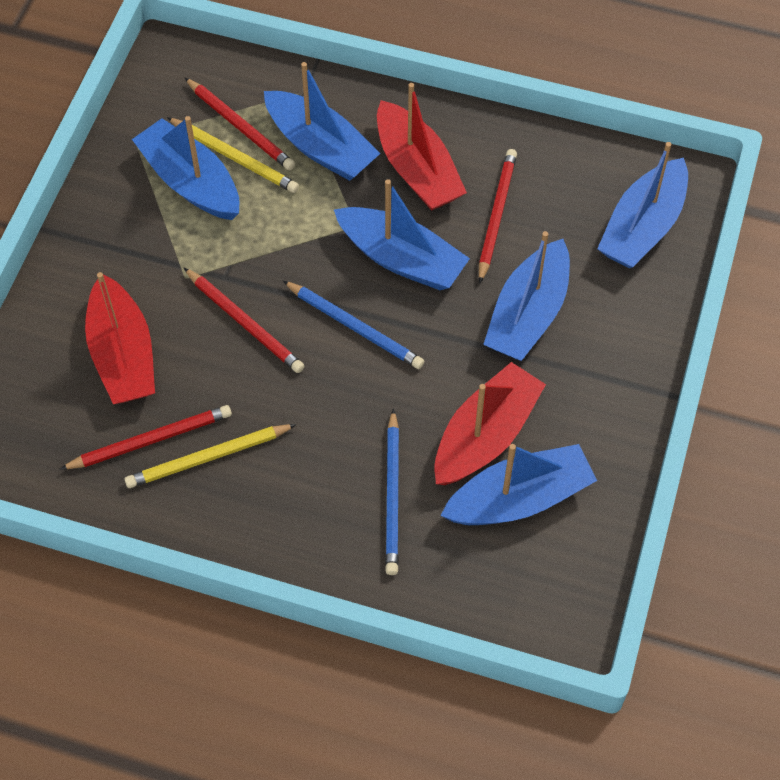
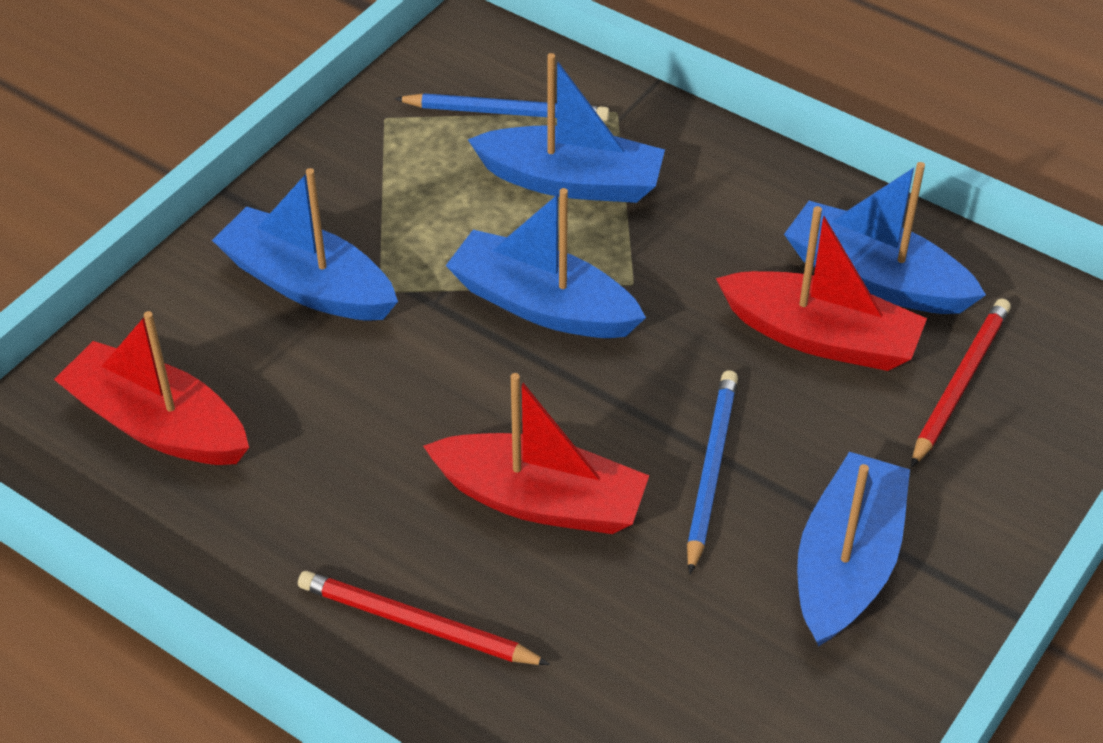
blue boat: 6 -> 5
red pencil: 4 -> 2
yellow pencil: 2 -> 0

